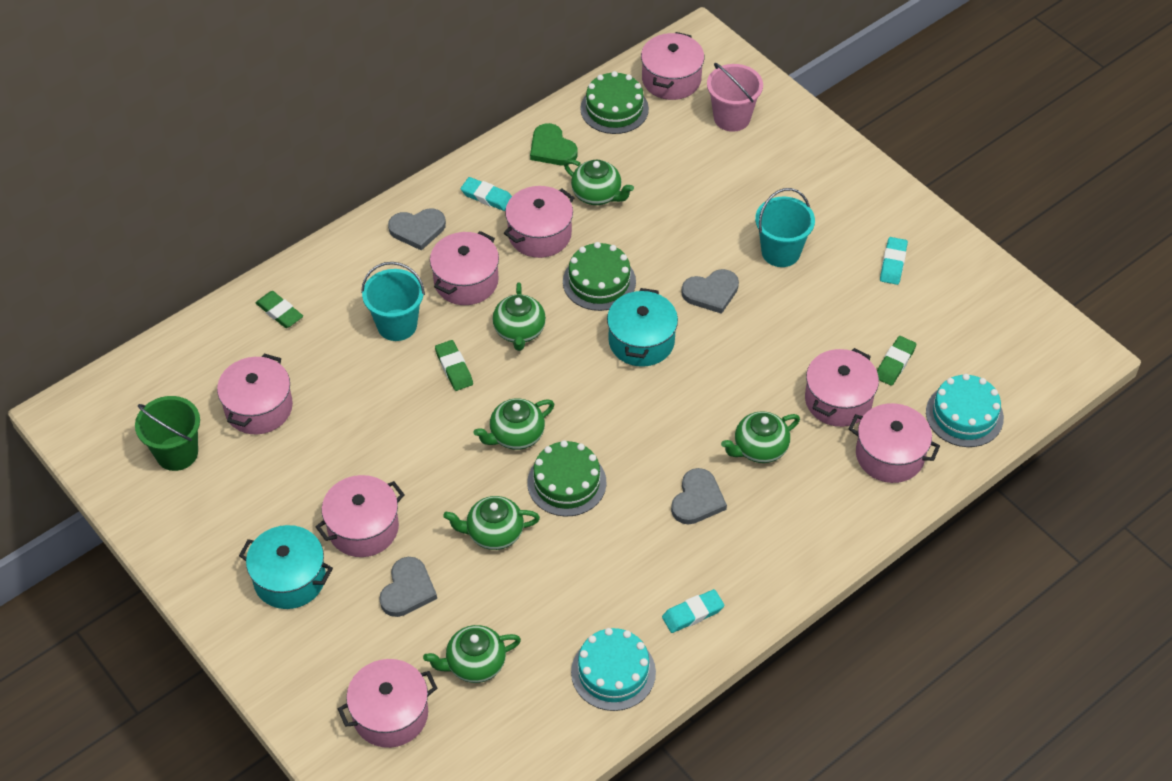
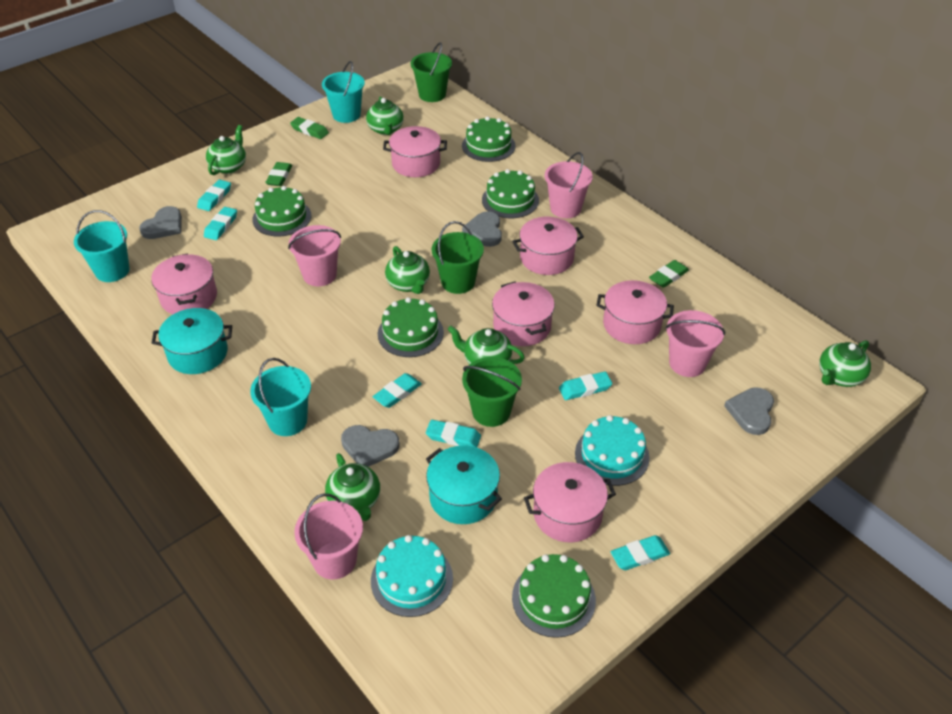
green bucket: 1 -> 3
green cake: 3 -> 5
green heart: 1 -> 0
pink bucket: 1 -> 4
pink pot: 8 -> 6
turquoise bucket: 2 -> 3
turquoise eraser: 3 -> 6

